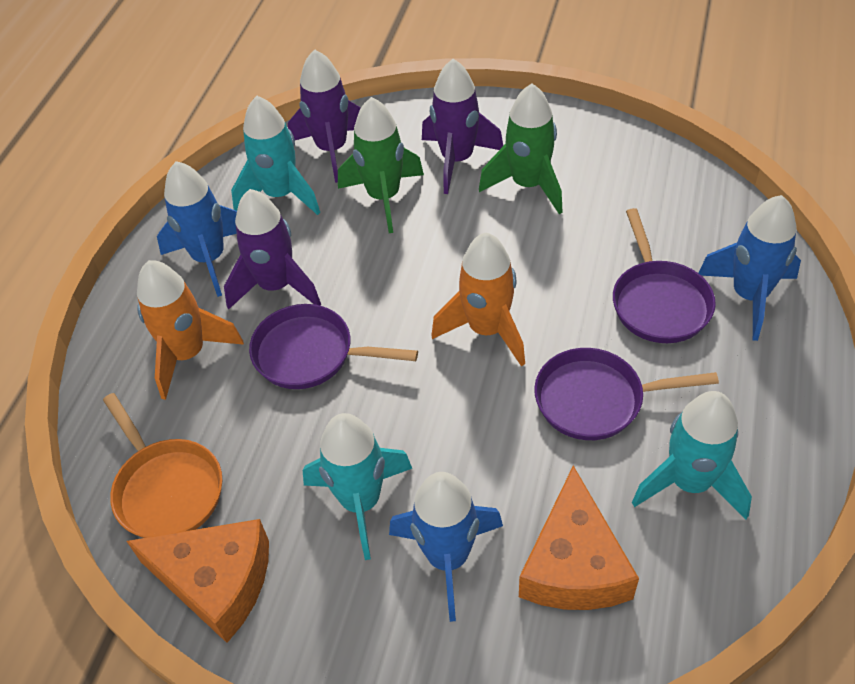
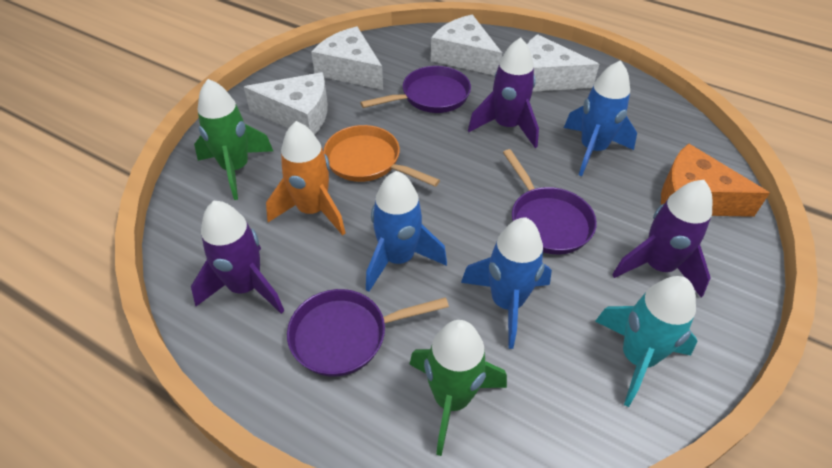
orange cheese: 2 -> 1
orange rocket: 2 -> 1
turquoise rocket: 3 -> 1
white cheese: 0 -> 4

